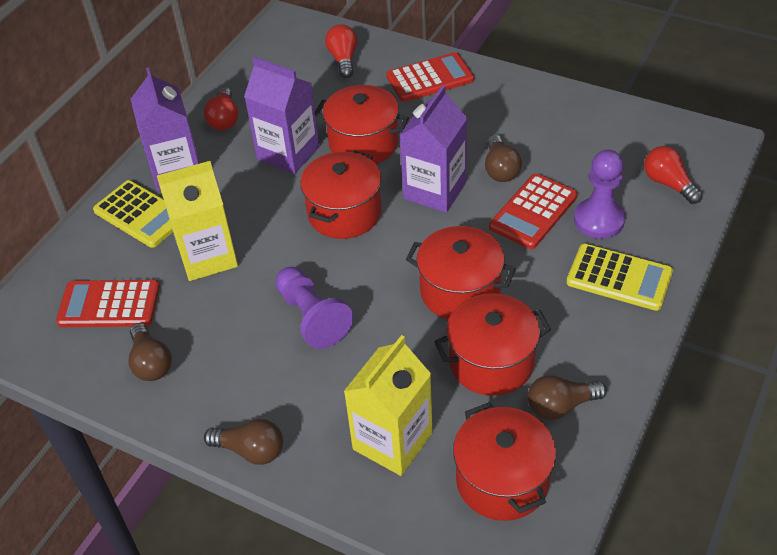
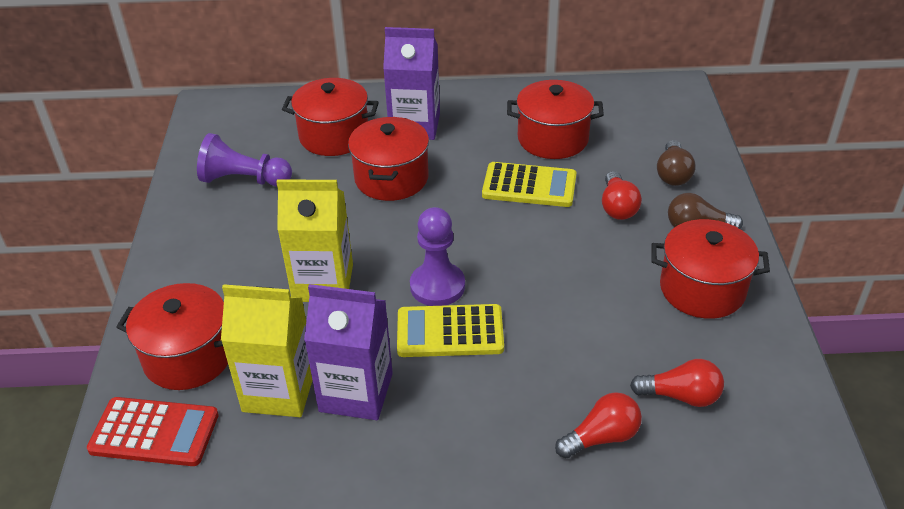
brown light bulb: 4 -> 2
purple carton: 3 -> 2
red calculator: 3 -> 1

